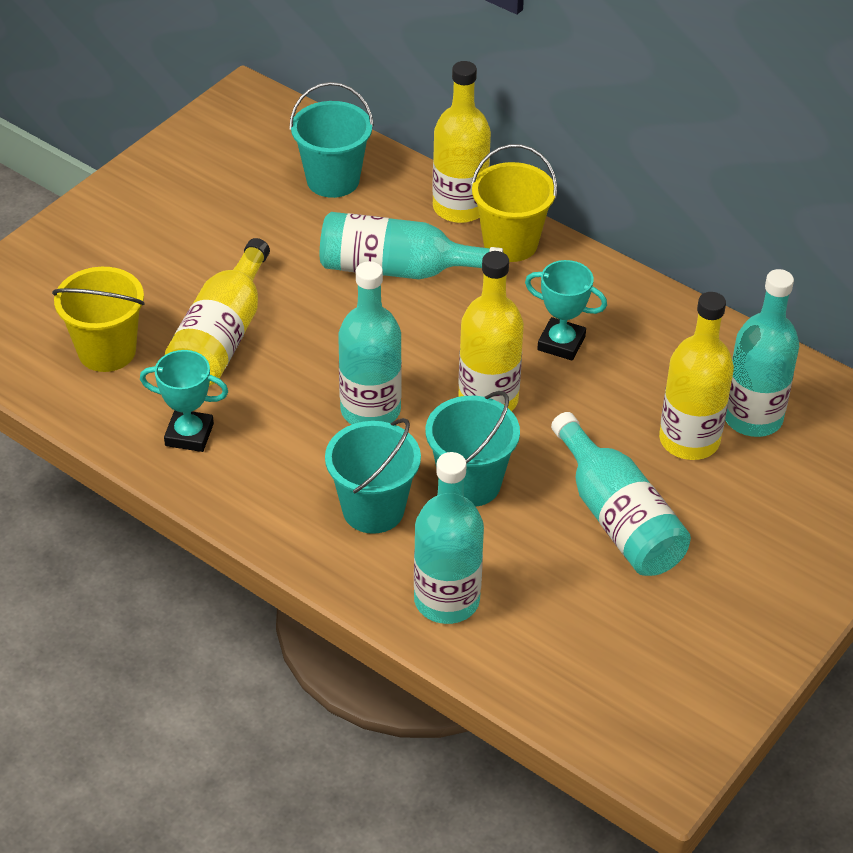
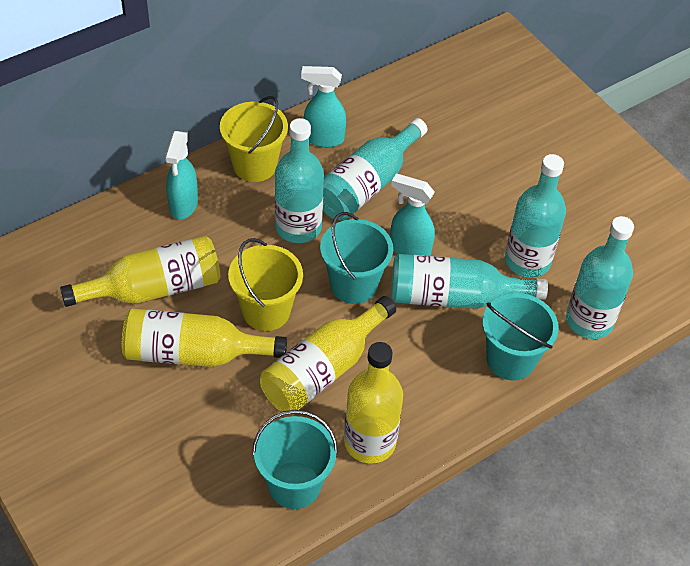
turquoise spray bottle: 0 -> 3
turquoise trophy: 2 -> 0

